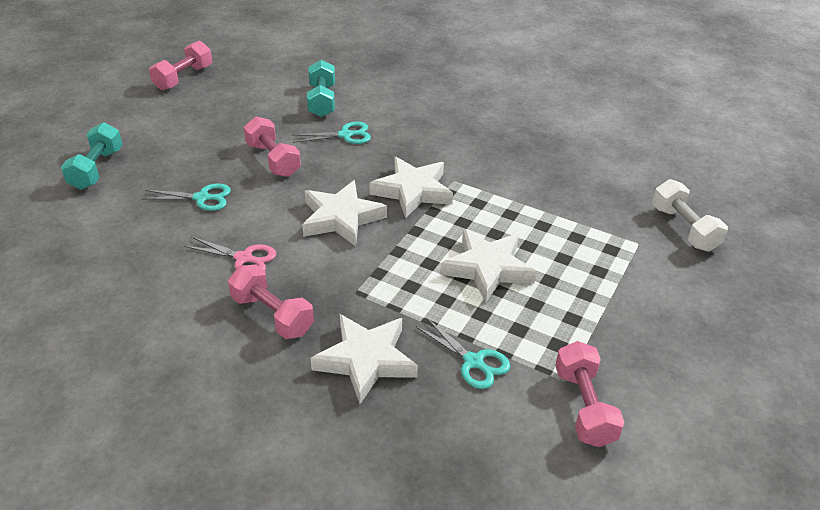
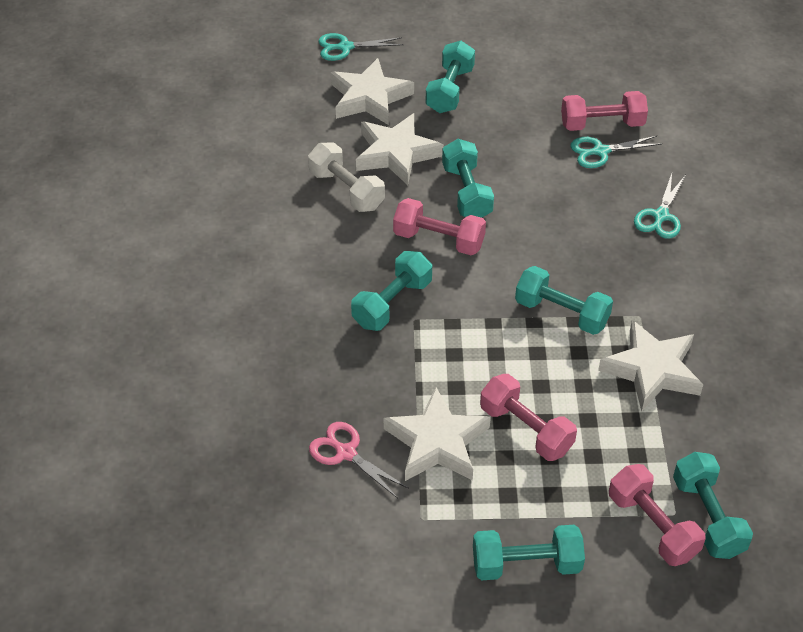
turquoise dumbbell: 2 -> 6

